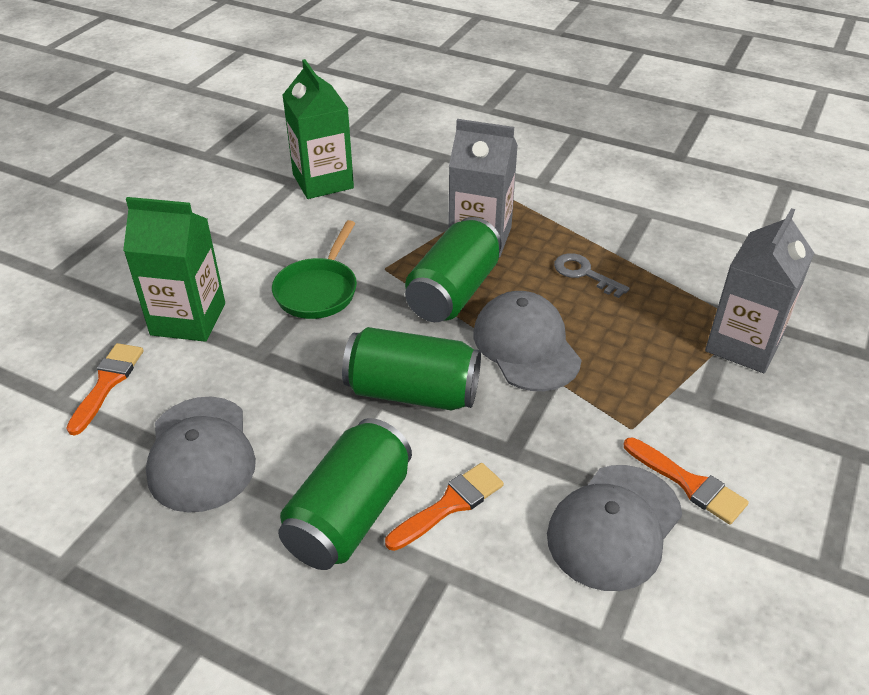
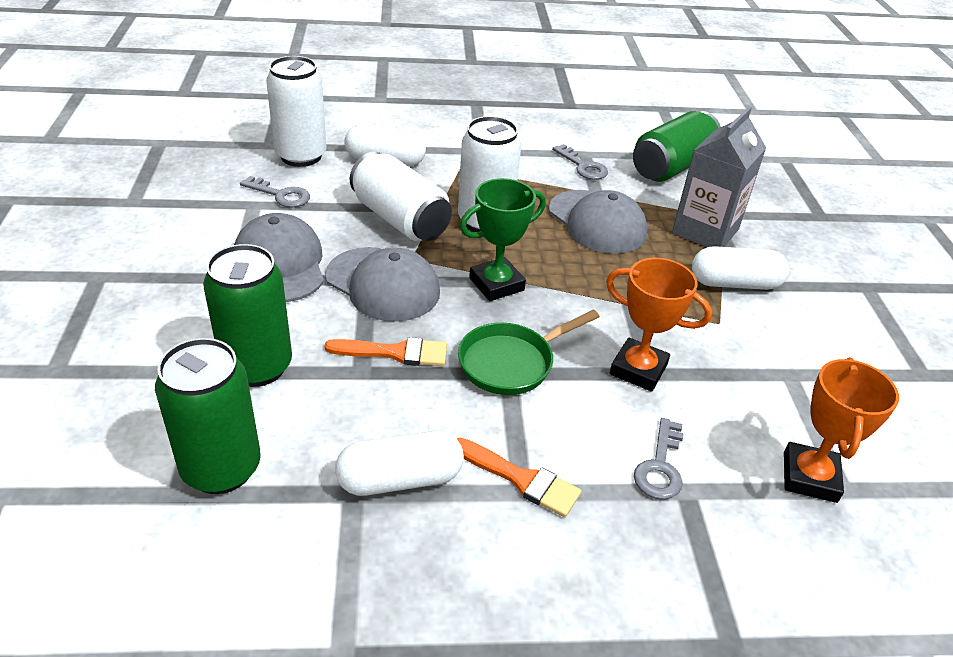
green carton: 2 -> 0
green trophy: 0 -> 1
grey carton: 2 -> 1
grey key: 1 -> 3
orange brush: 3 -> 2
orange trophy: 0 -> 2
white can: 0 -> 3
white capsule: 0 -> 3

